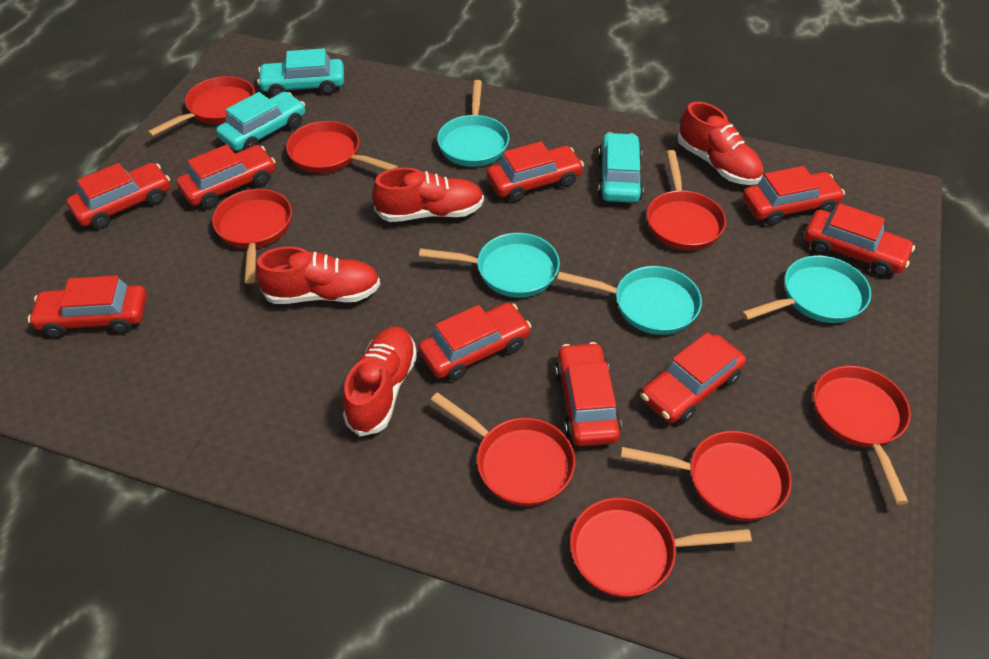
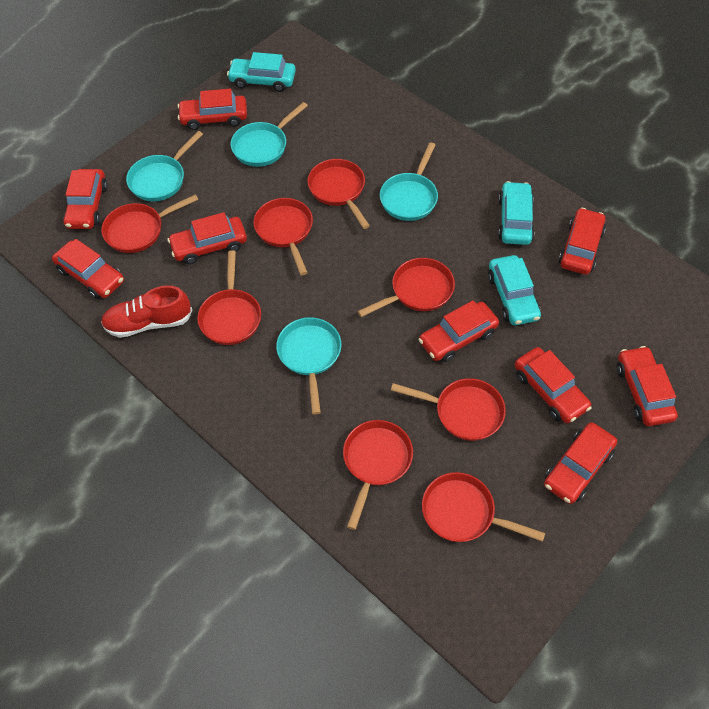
red shoe: 4 -> 1

